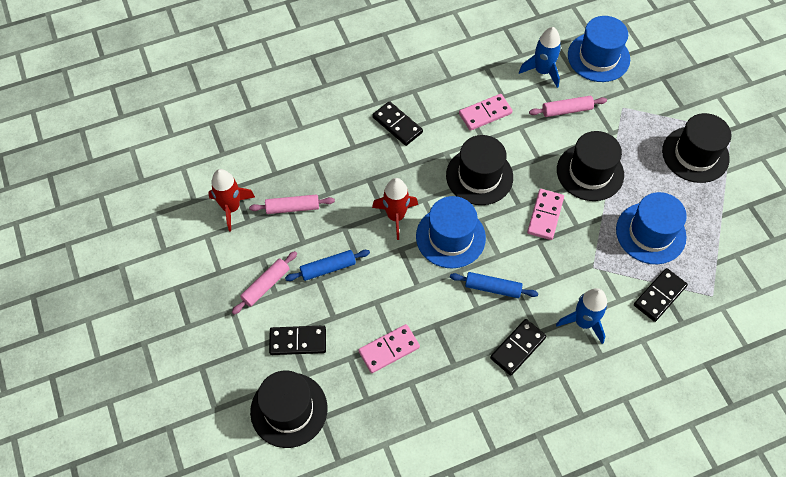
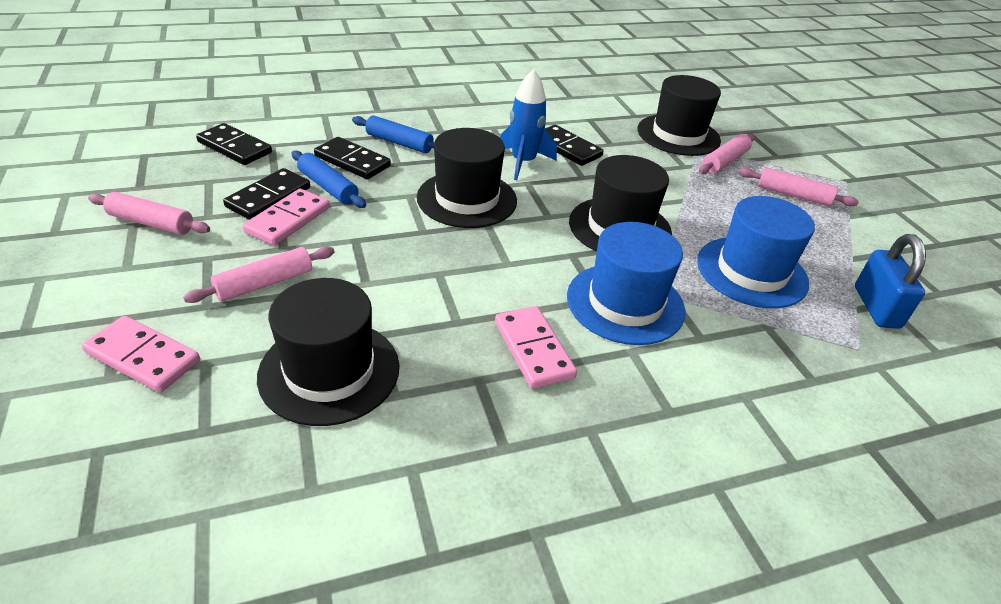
blue hat: 3 -> 2
blue padlock: 0 -> 1
blue rocket: 2 -> 1
pink rolling pin: 3 -> 4
red rocket: 2 -> 0

